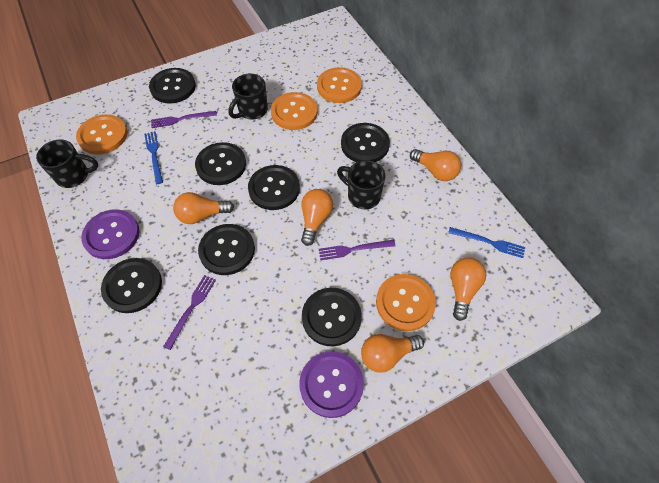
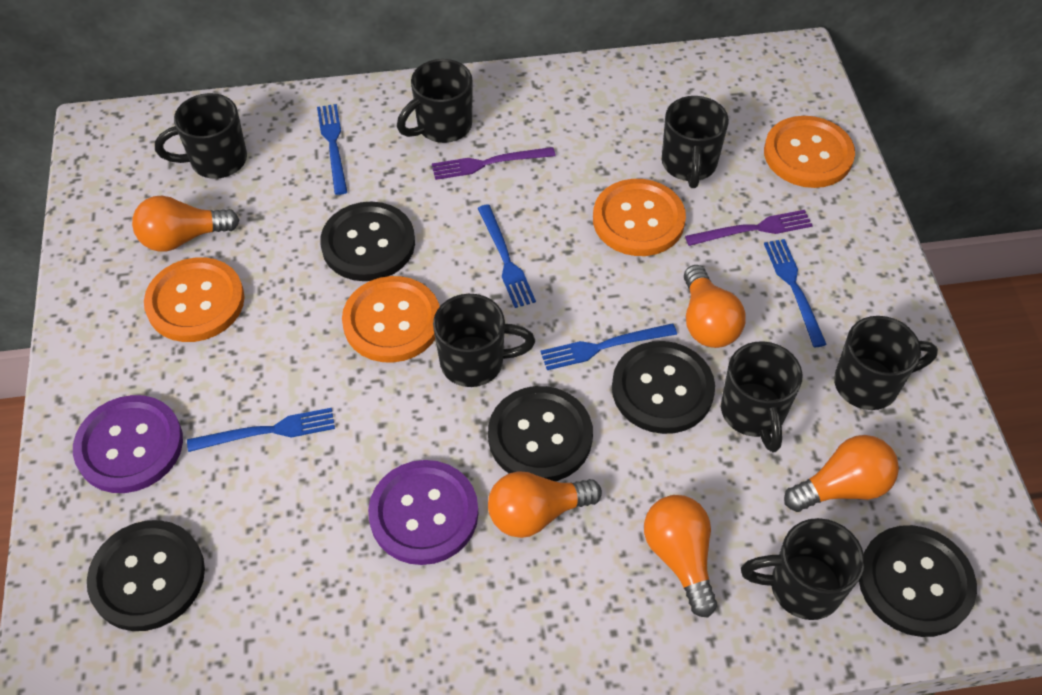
black button: 7 -> 5
black mug: 3 -> 7
blue fork: 2 -> 5
purple fork: 3 -> 2

